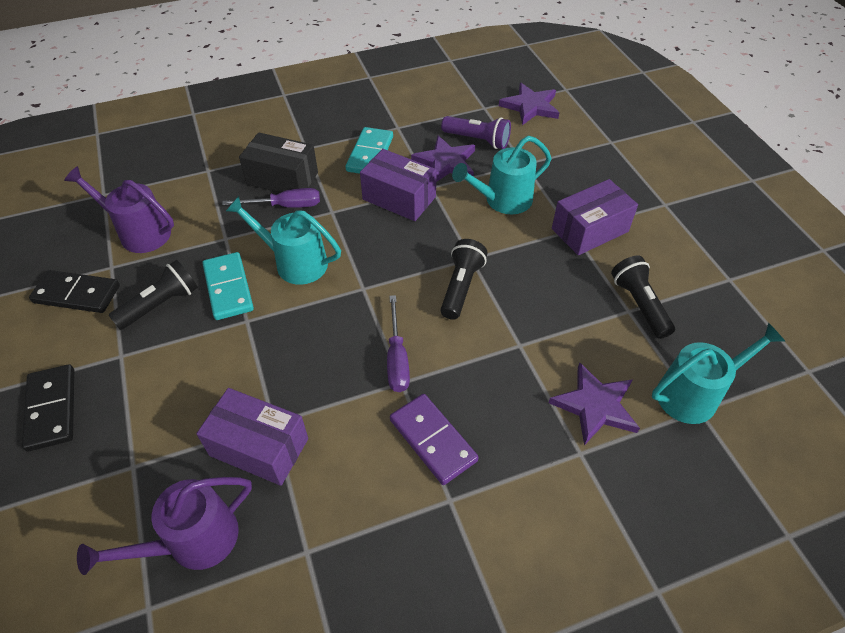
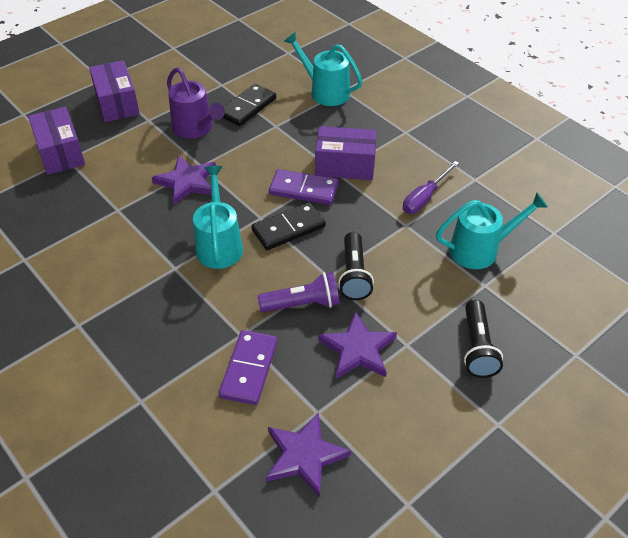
black box: 1 -> 0
black flashlight: 3 -> 2
purple domino: 1 -> 2
purple screwdriver: 2 -> 1
purple watering can: 2 -> 1
turquoise domino: 2 -> 0

